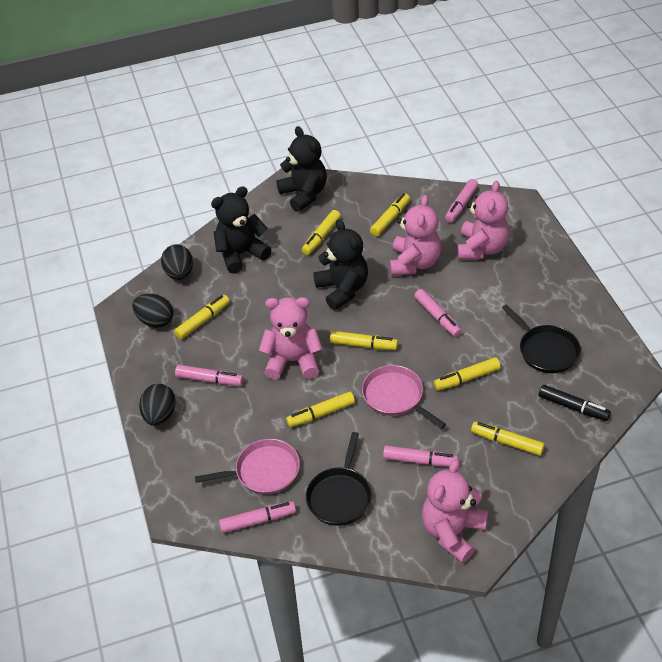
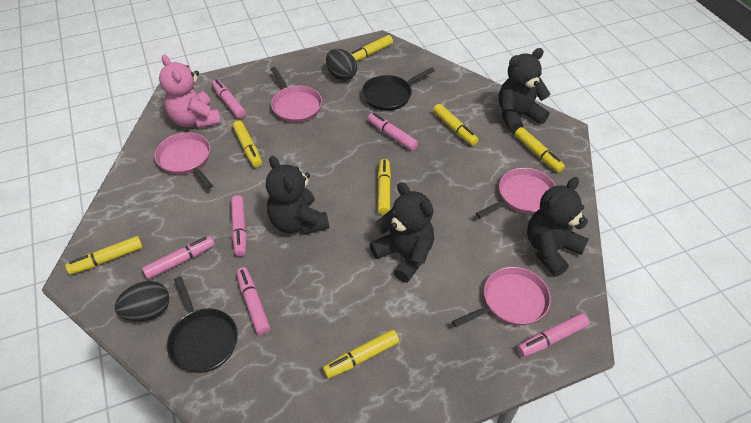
black egg: 3 -> 2
black marker: 1 -> 0
black teddy bear: 3 -> 4
pink marker: 5 -> 6
pink pan: 2 -> 4
pink teddy bear: 4 -> 1

